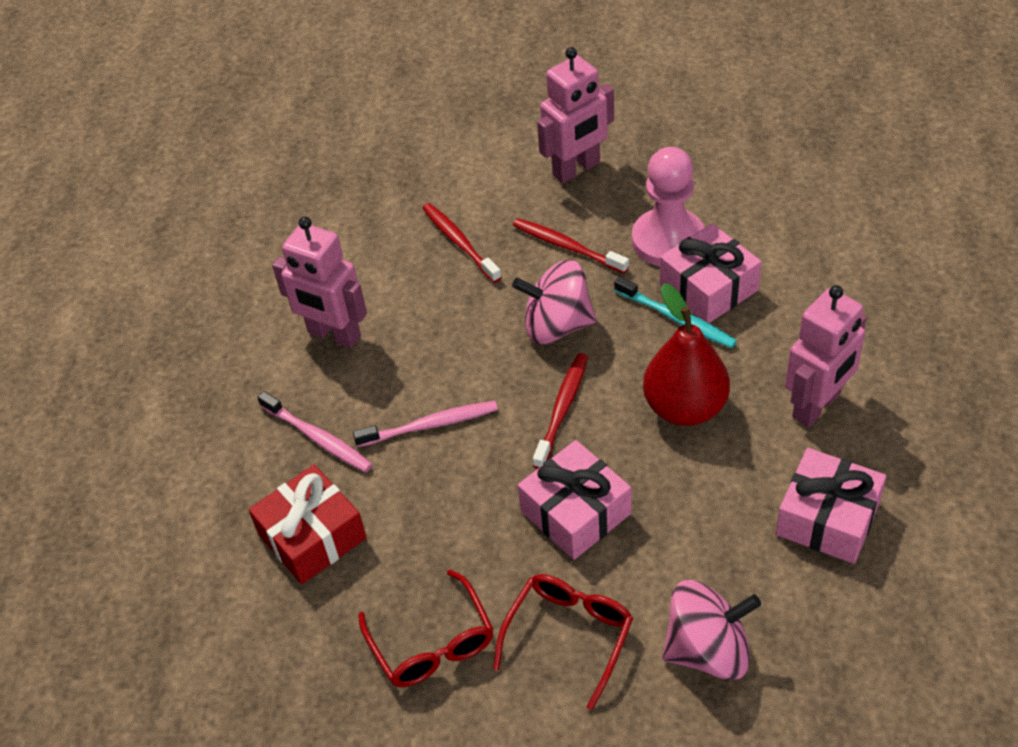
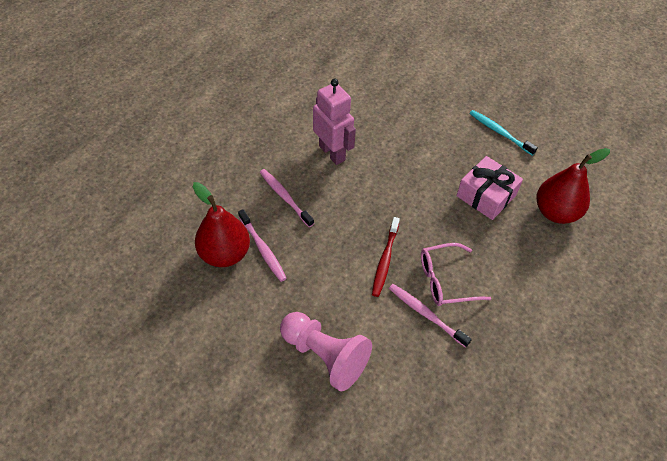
pink gift: 3 -> 1
pink glasses: 0 -> 1
pink robot: 3 -> 1
pink spinning top: 2 -> 0
pink toothbrush: 2 -> 3
red gift: 1 -> 0
red glasses: 2 -> 0
red pear: 1 -> 2
red toothbrush: 3 -> 1

